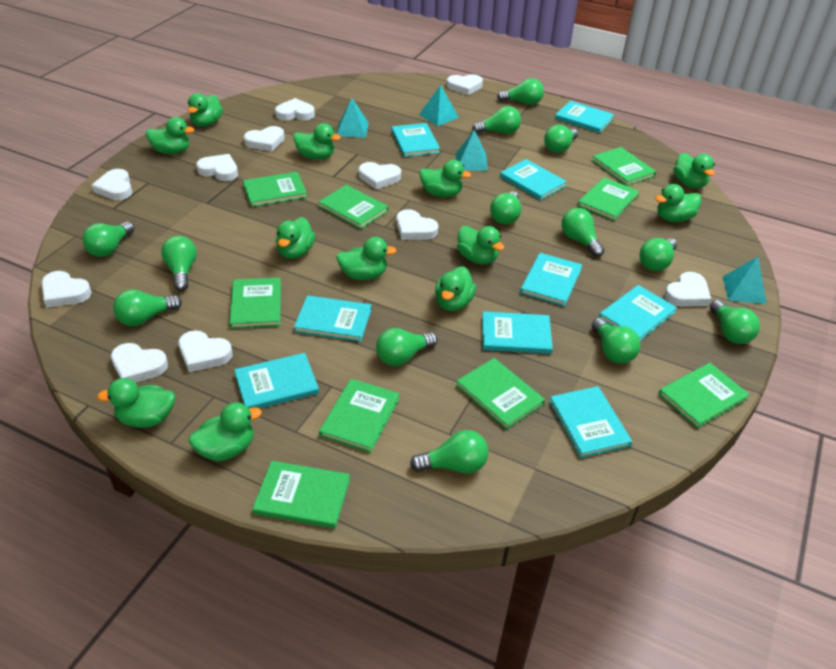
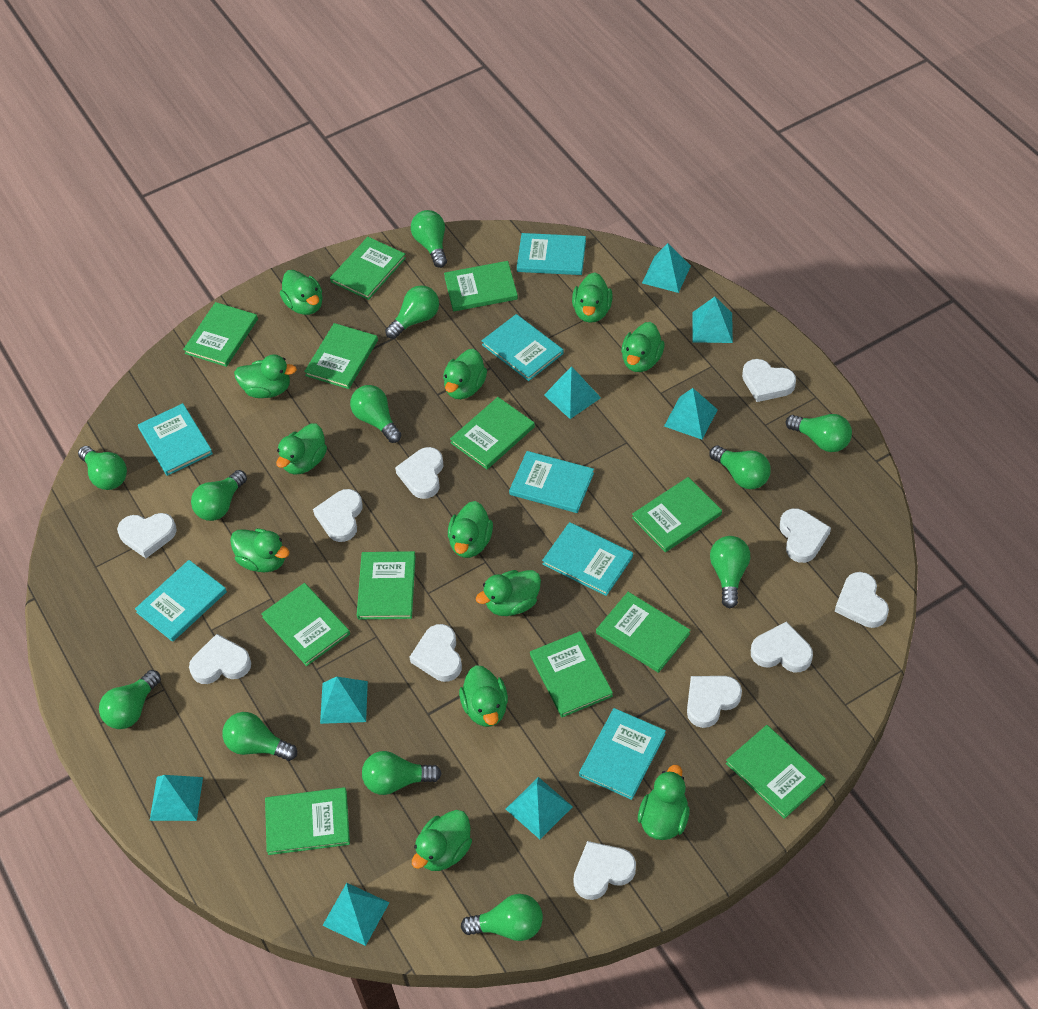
green book: 9 -> 12
green light bulb: 13 -> 12
turquoise book: 9 -> 7
turquoise pyramid: 4 -> 8

